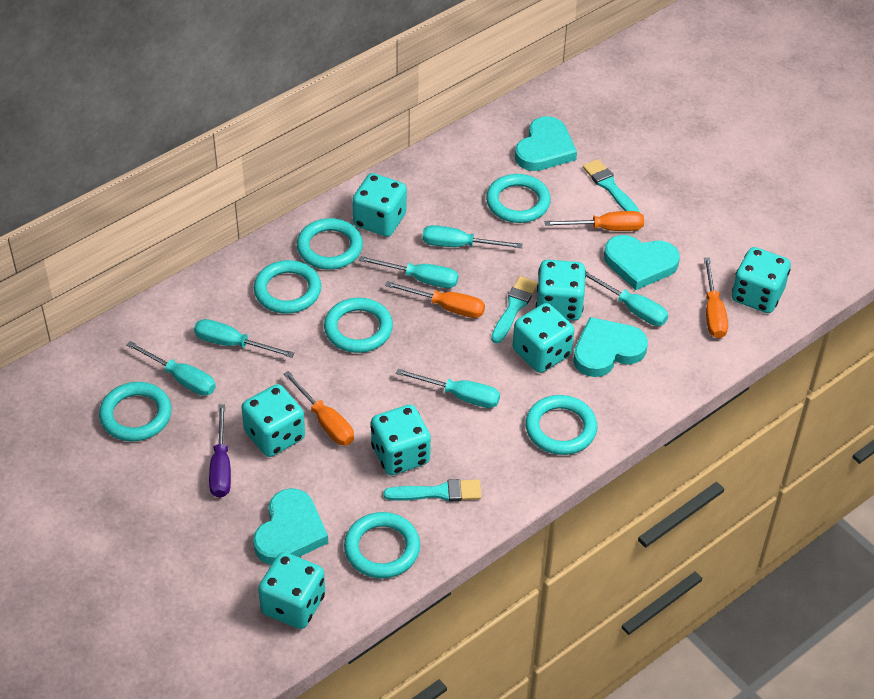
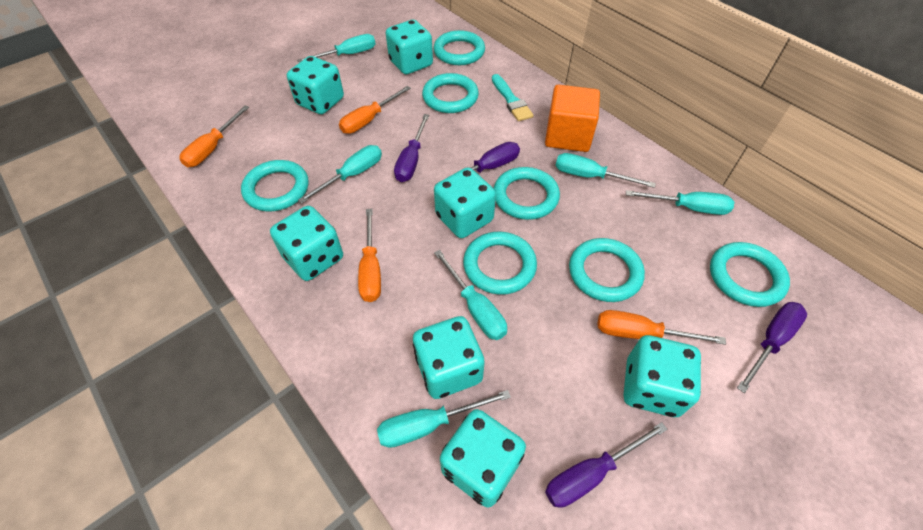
orange cube: 0 -> 1
purple screwdriver: 1 -> 4
turquoise brush: 3 -> 1
turquoise heart: 4 -> 0

